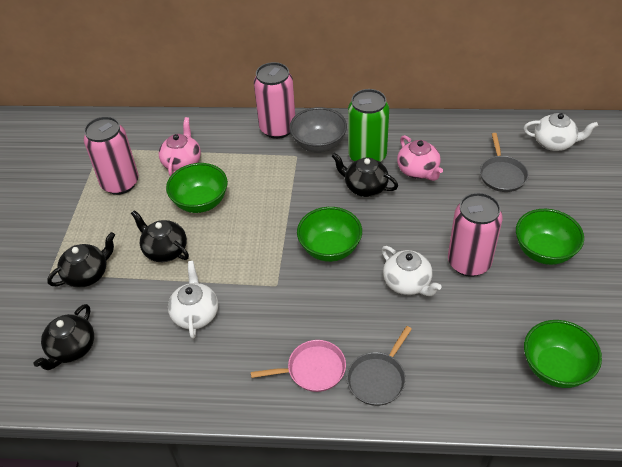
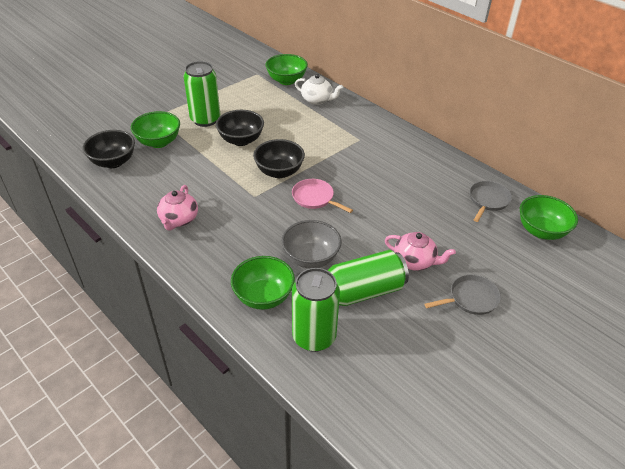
black bowl: 0 -> 3
black teapot: 4 -> 0
green can: 1 -> 3
pink can: 3 -> 0
white teapot: 3 -> 1

